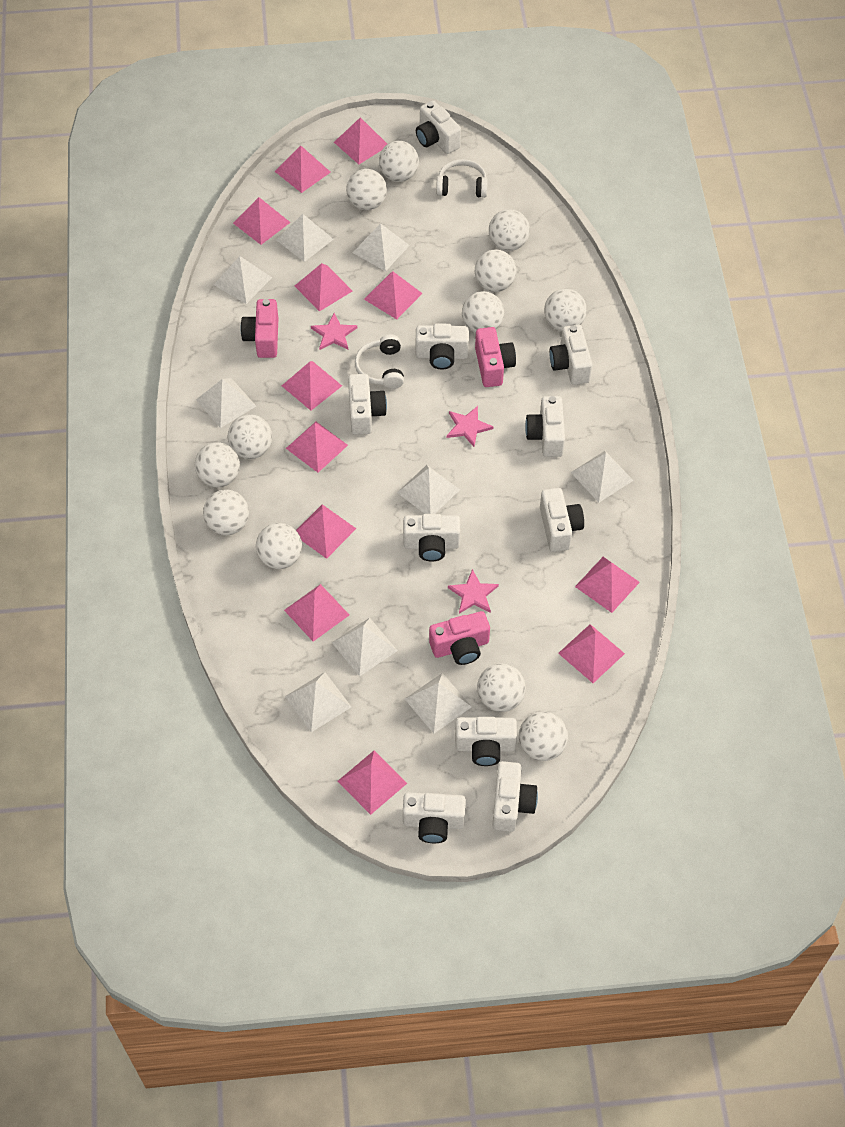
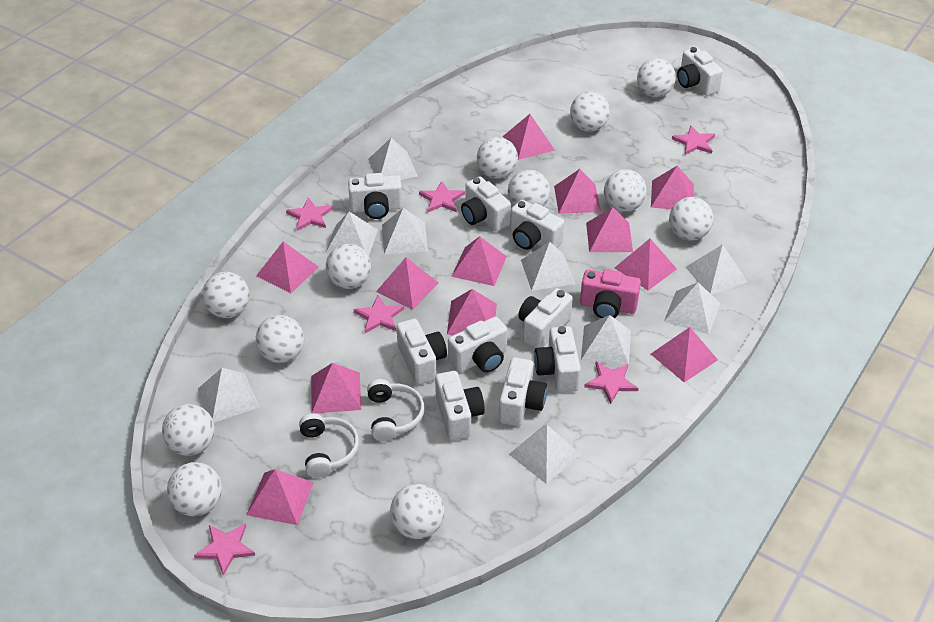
pink camera: 3 -> 1
pink star: 3 -> 6

